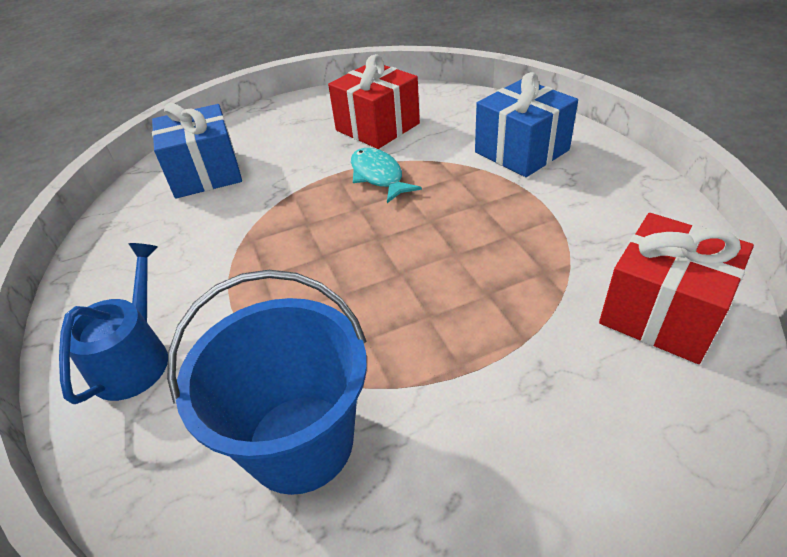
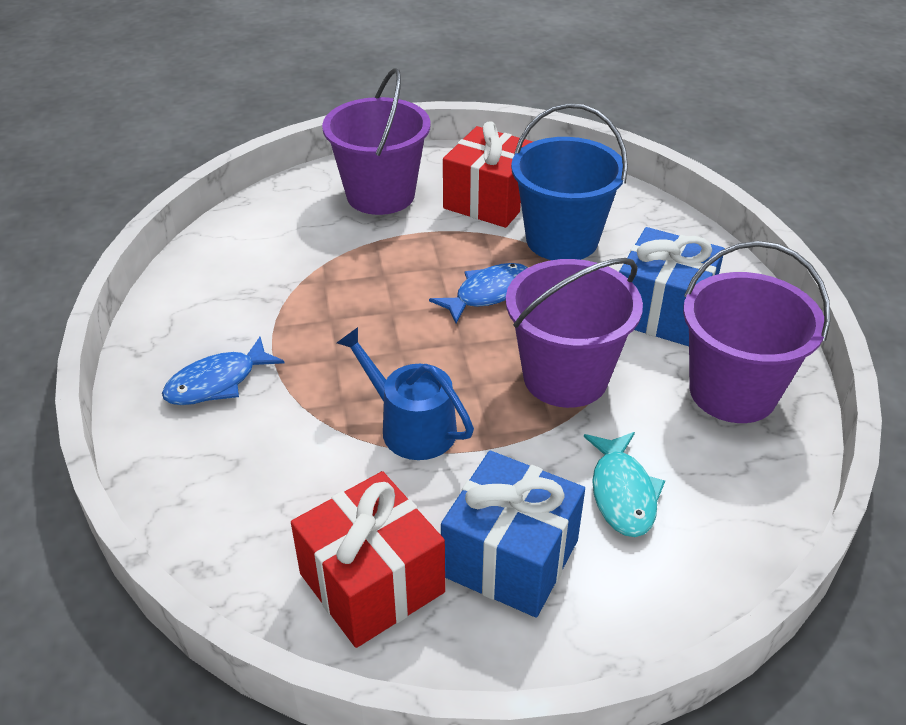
blue fish: 0 -> 2
purple bucket: 0 -> 3

